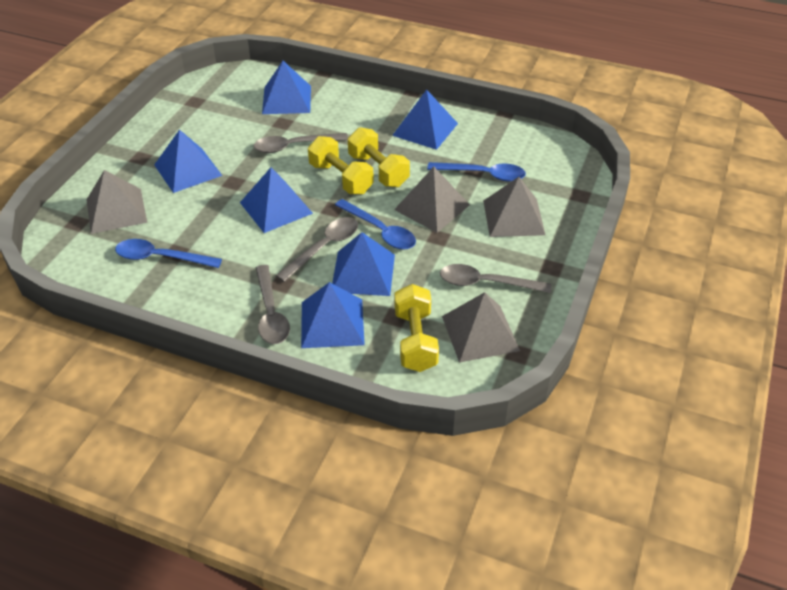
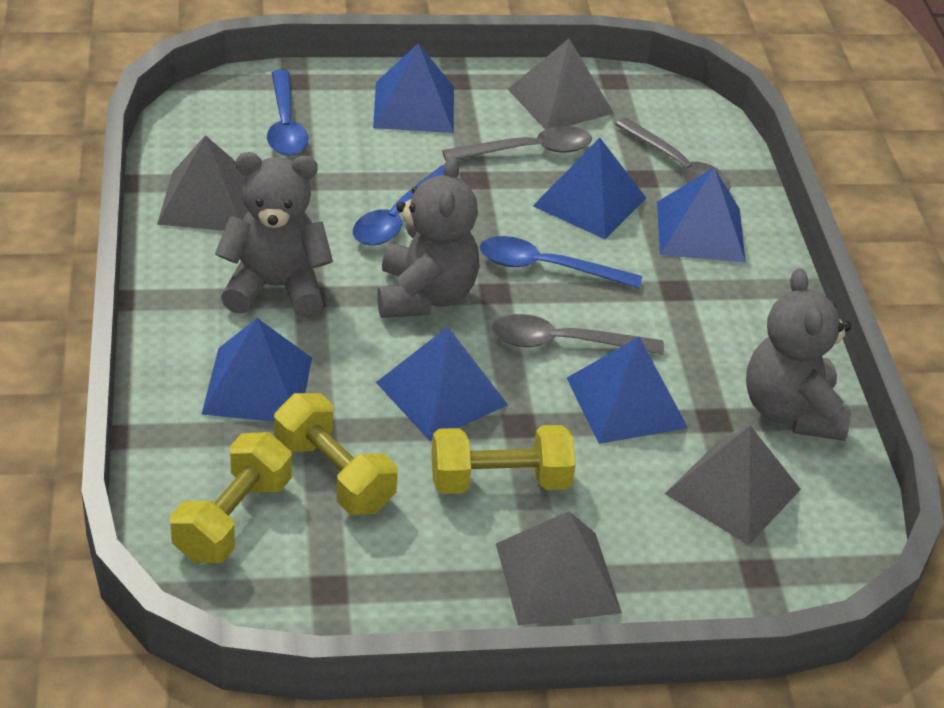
grey spoon: 4 -> 3
grey teddy bear: 0 -> 3

